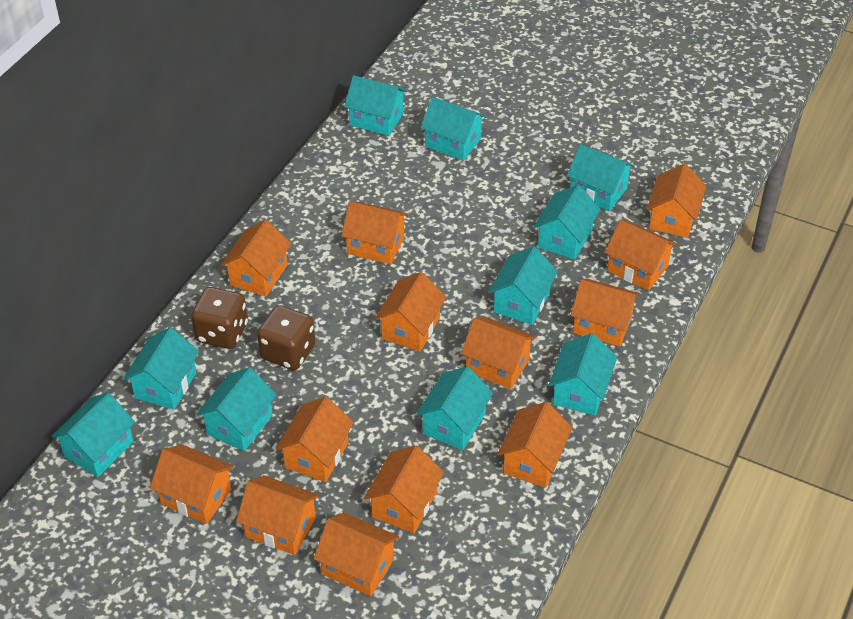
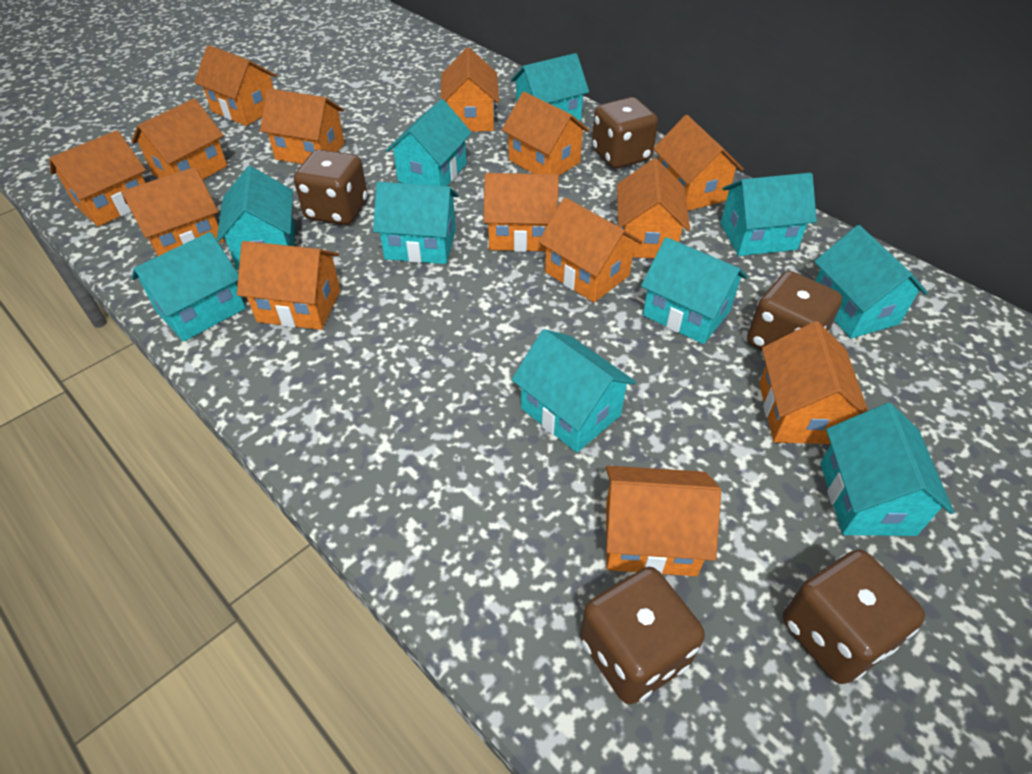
brown dice: 2 -> 5
orange house: 13 -> 14

